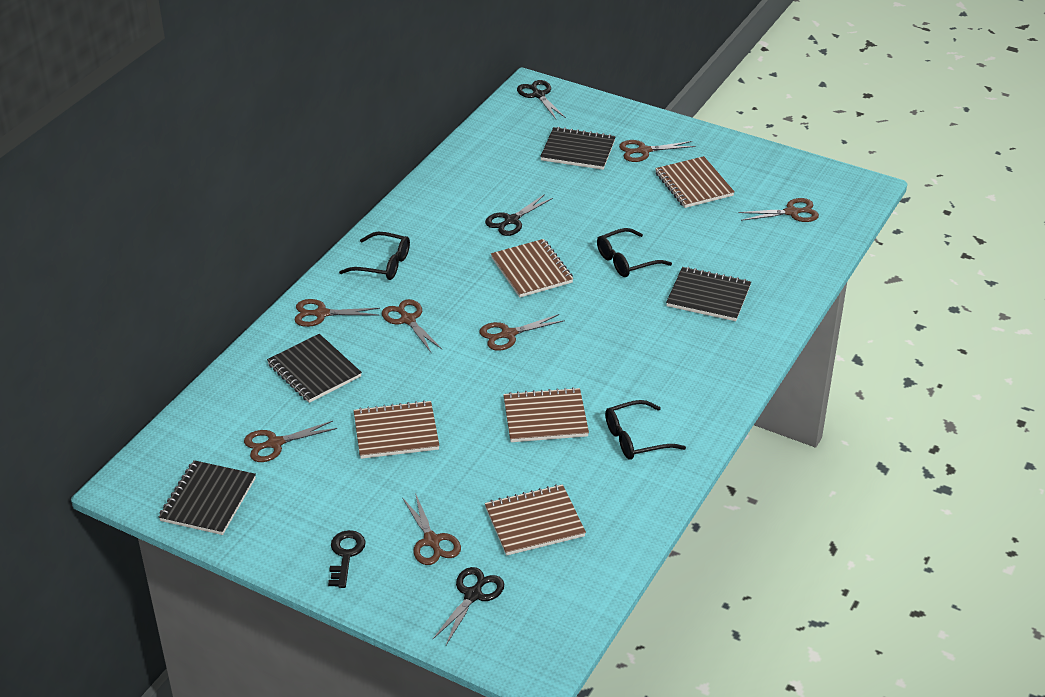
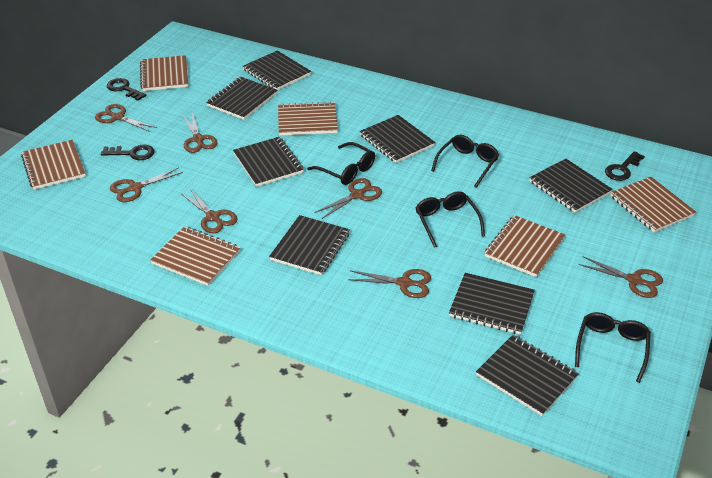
black glasses: 3 -> 4
black key: 1 -> 3
black notebook: 4 -> 8
black scissors: 3 -> 0
brown notebook: 5 -> 6

